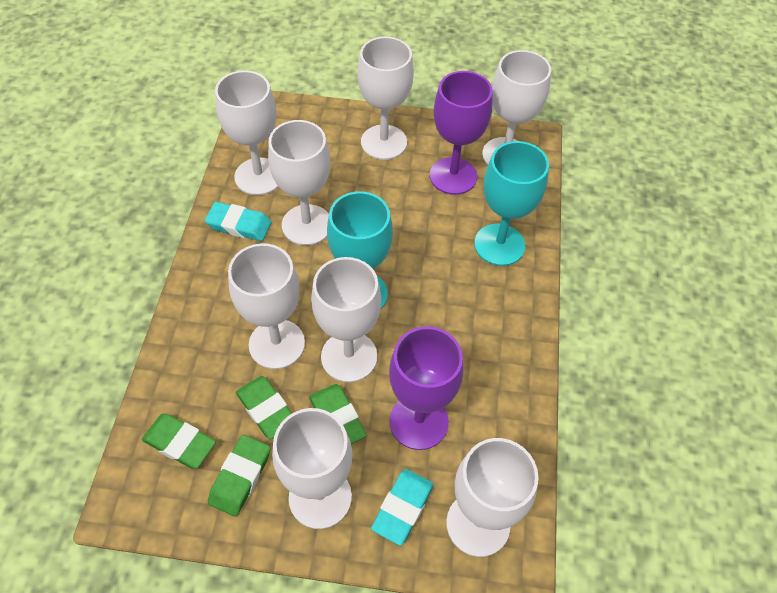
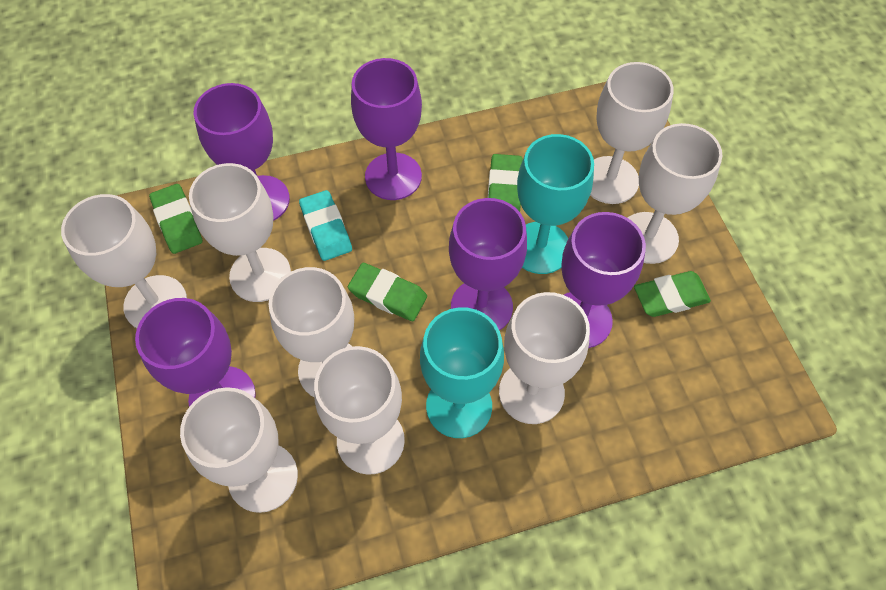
purple goblet: 2 -> 5
turquoise eraser: 2 -> 1

